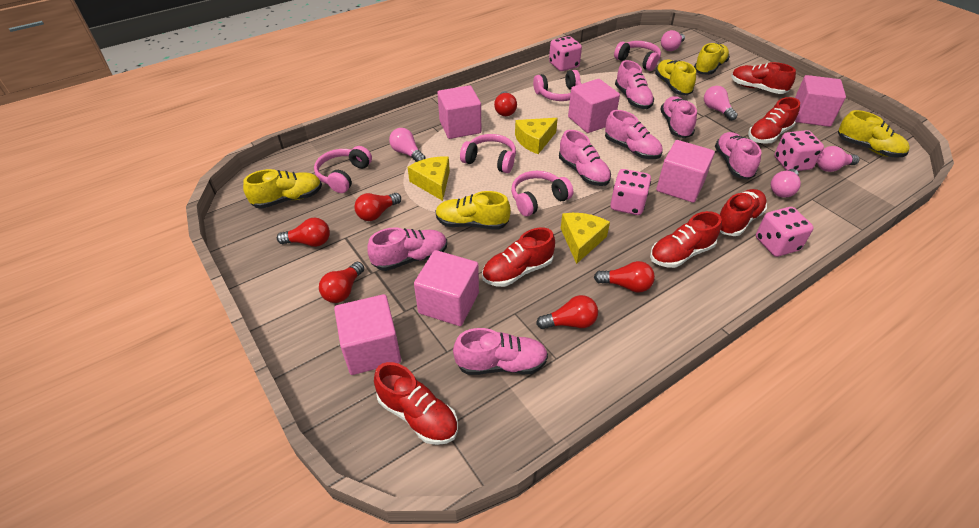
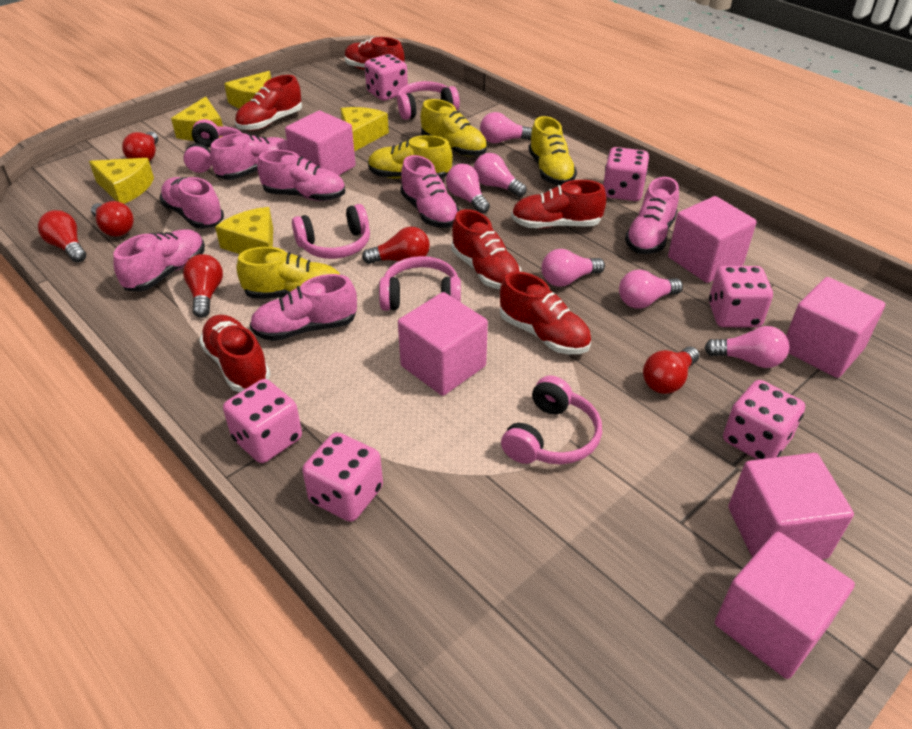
pink dice: 4 -> 6
pink light bulb: 5 -> 6
yellow cheese: 3 -> 5
yellow shoe: 5 -> 4

